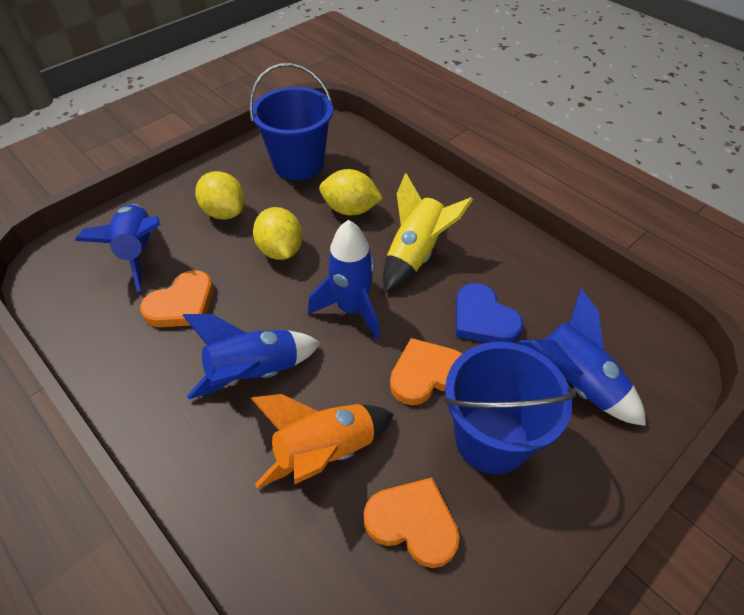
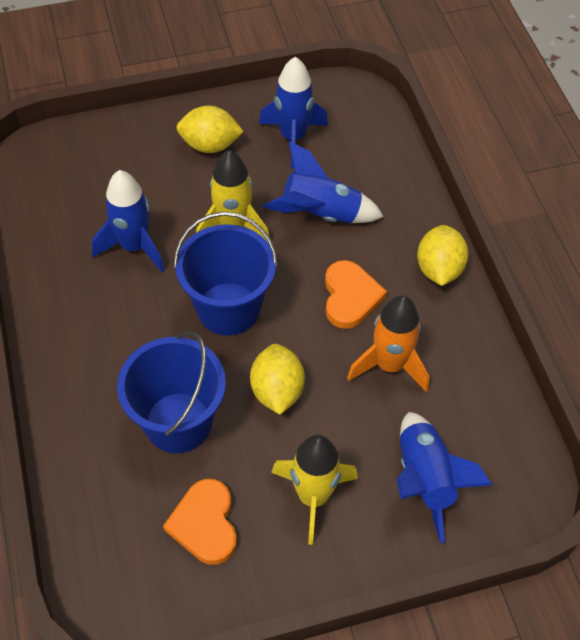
blue heart: 1 -> 0
orange heart: 3 -> 2
yellow rocket: 1 -> 2

